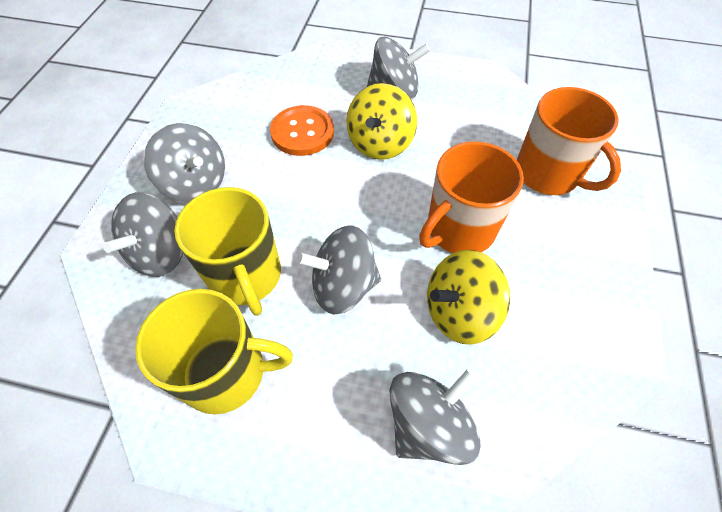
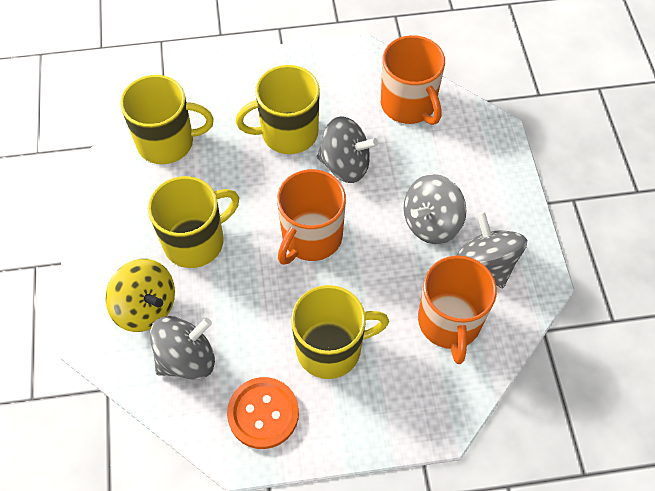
grey spinning top: 5 -> 4
orange mug: 2 -> 3
yellow mug: 2 -> 4
yellow spinning top: 2 -> 1

